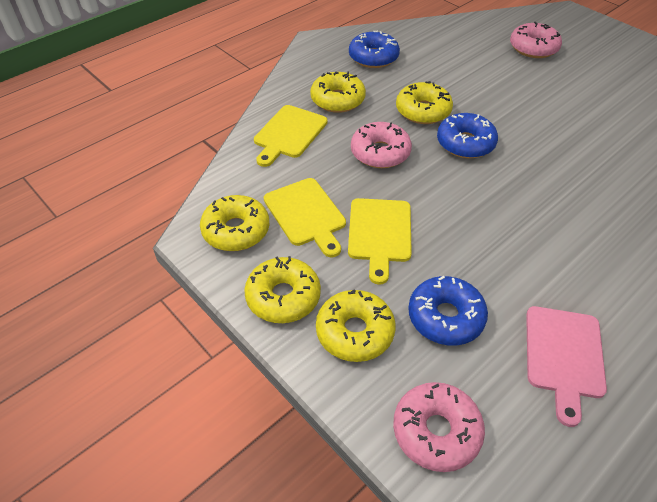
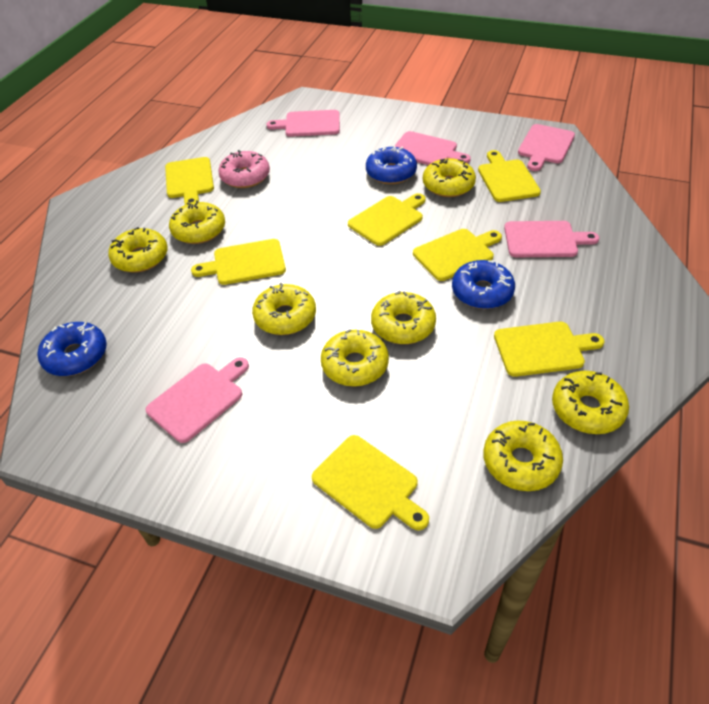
pink cutting board: 1 -> 5
pink donut: 3 -> 1
yellow cutting board: 3 -> 7
yellow donut: 5 -> 8

